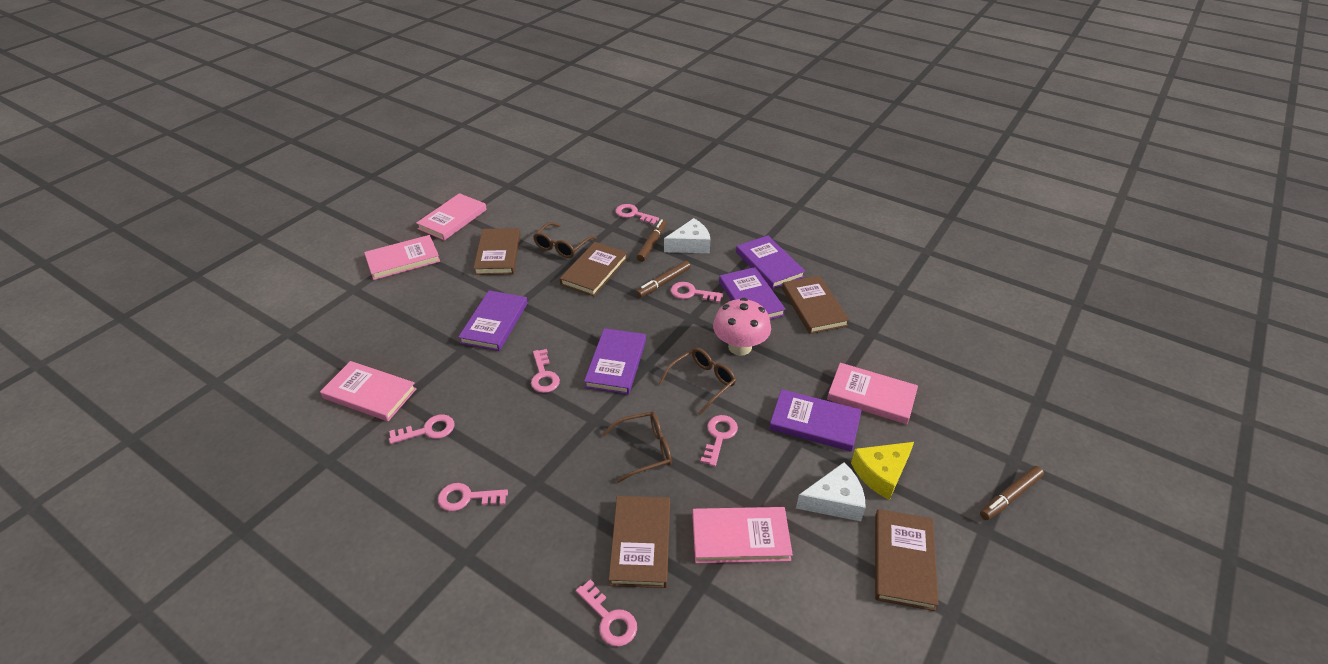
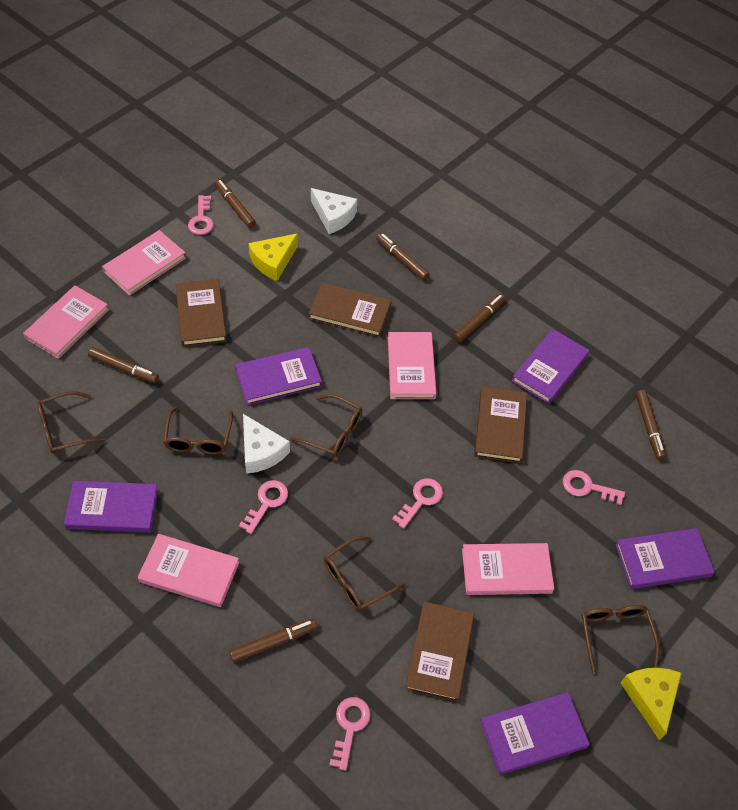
brown book: 5 -> 4
brown glasses: 3 -> 5
brown marker: 3 -> 6
pink key: 7 -> 5
pink mushroom: 1 -> 0
yellow cheese: 1 -> 2

